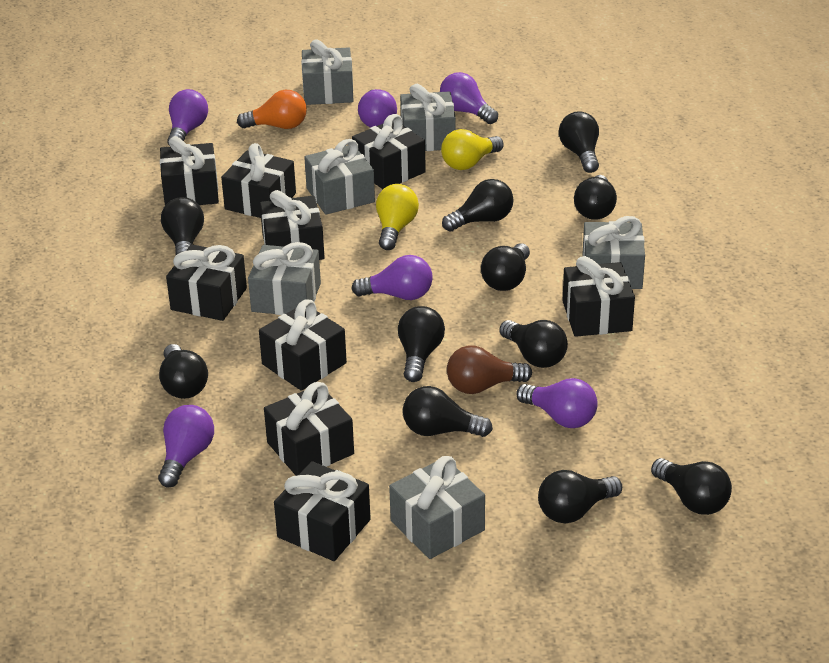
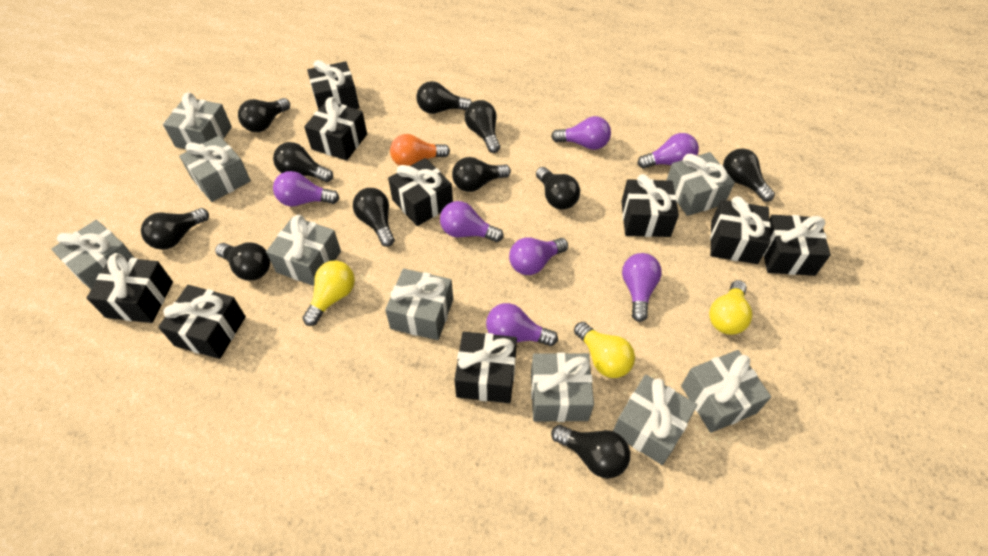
brown light bulb: 1 -> 0
grey gift: 6 -> 9
purple light bulb: 6 -> 7
yellow light bulb: 2 -> 3

